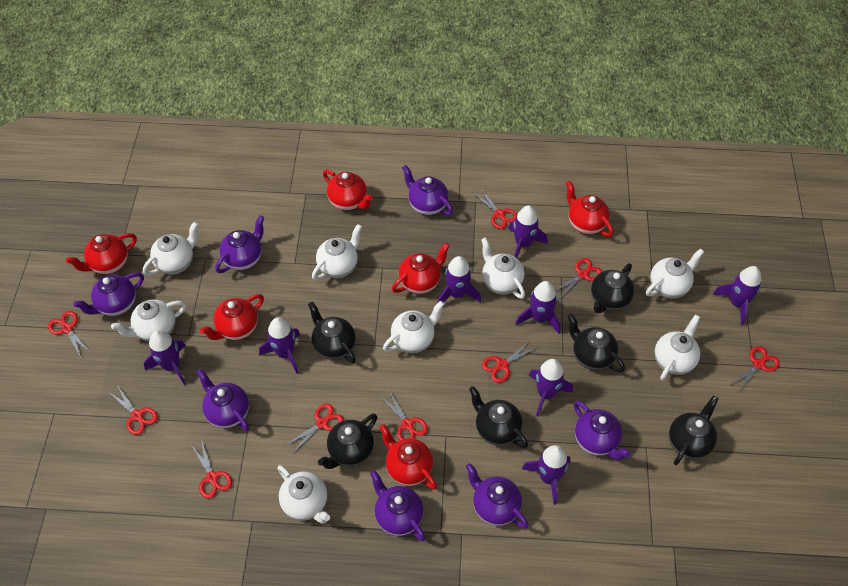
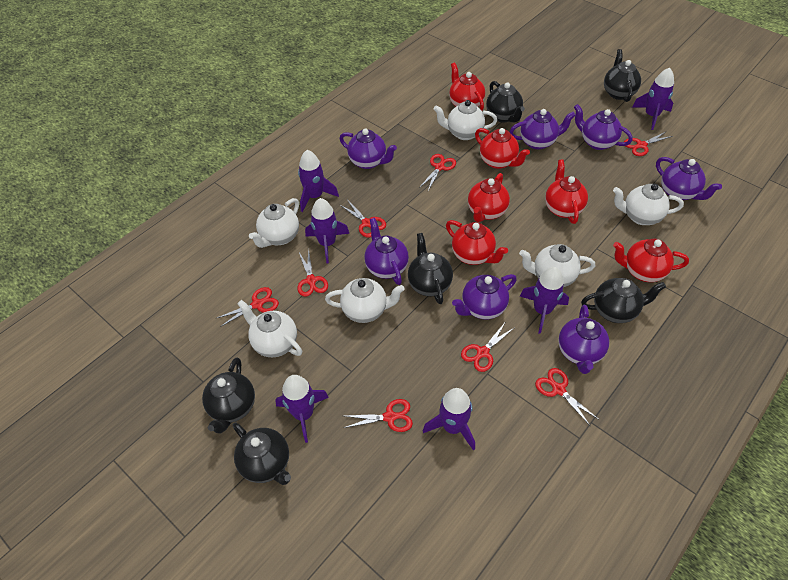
purple rocket: 8 -> 6
red scissors: 9 -> 8
white teapot: 8 -> 6

